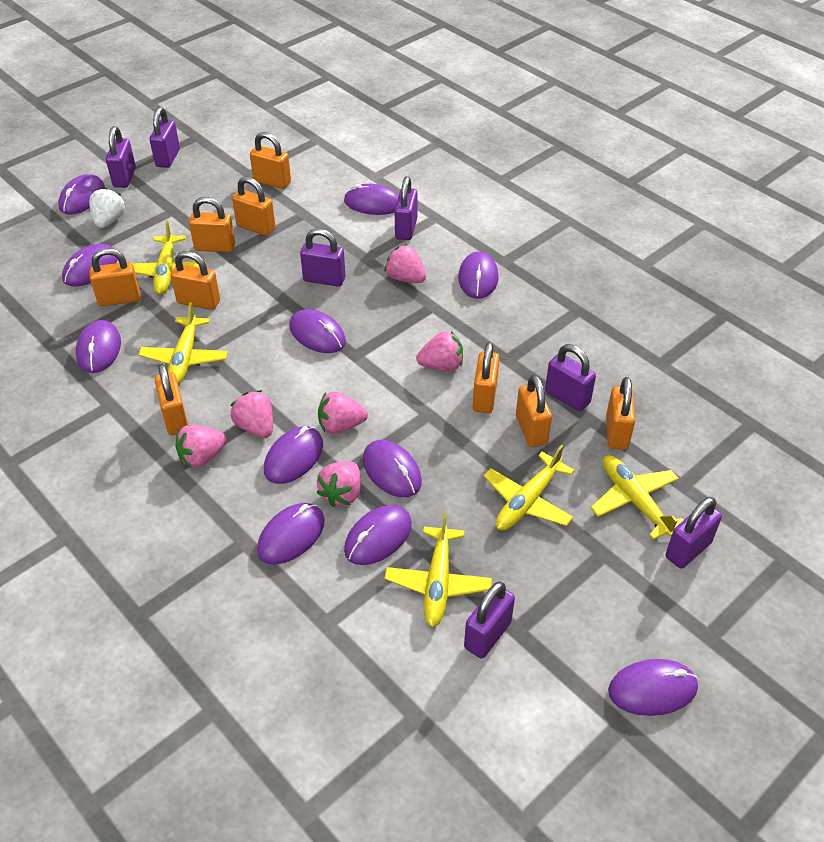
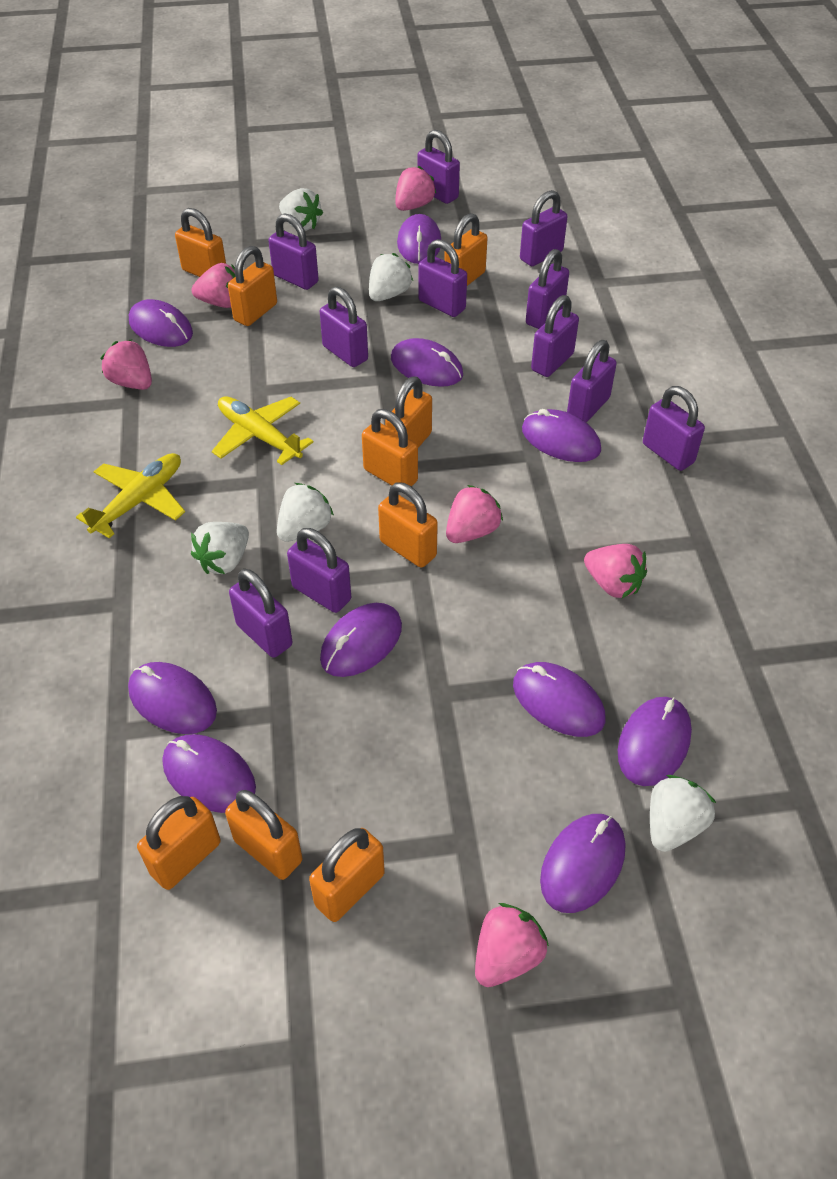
purple mouse: 11 -> 10
purple padlock: 7 -> 11
white strawberry: 1 -> 5
yellow plane: 5 -> 2

